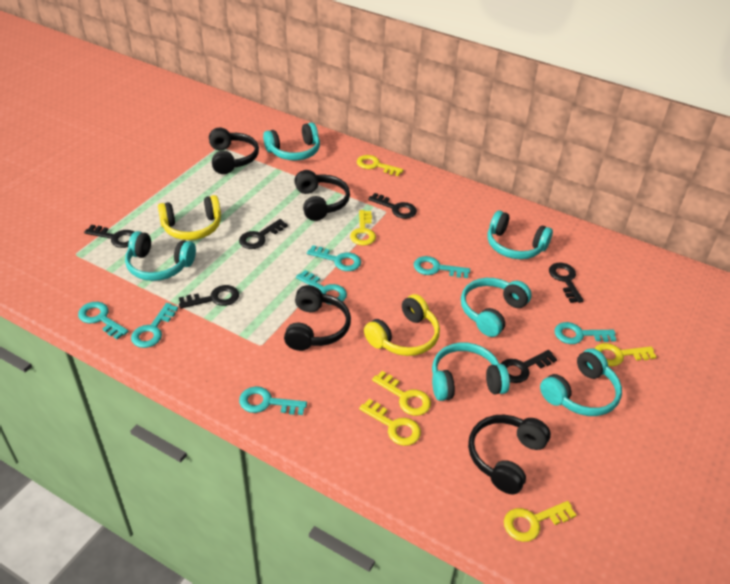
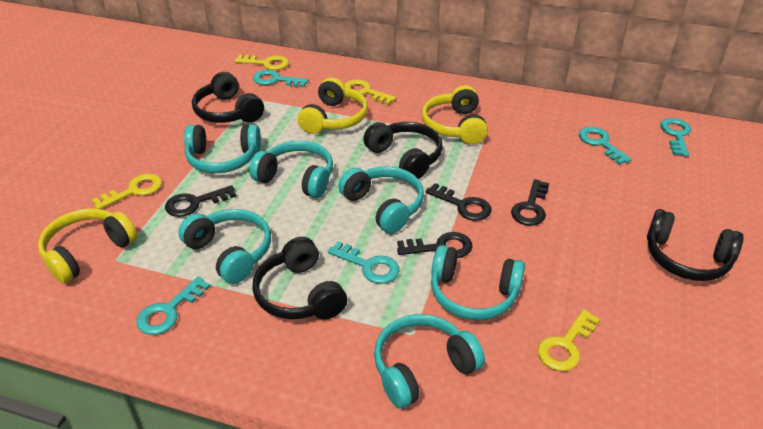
black key: 6 -> 4
turquoise key: 7 -> 5
yellow headphones: 2 -> 3
yellow key: 6 -> 4

